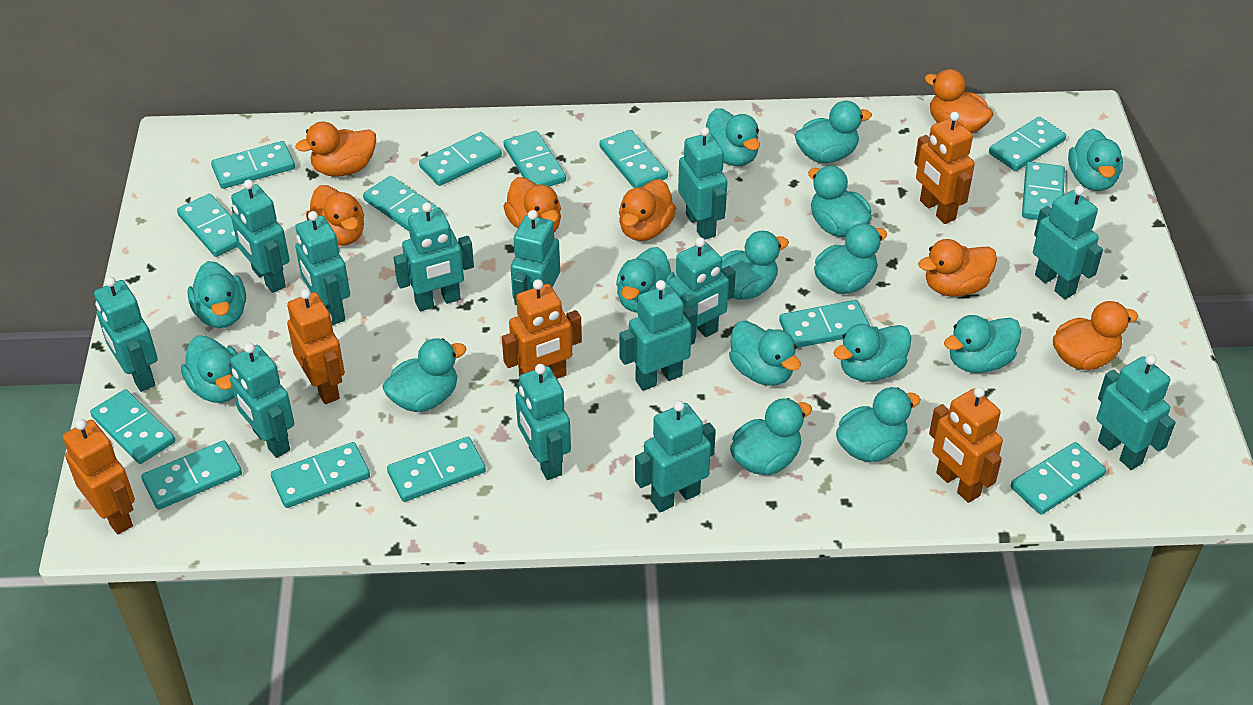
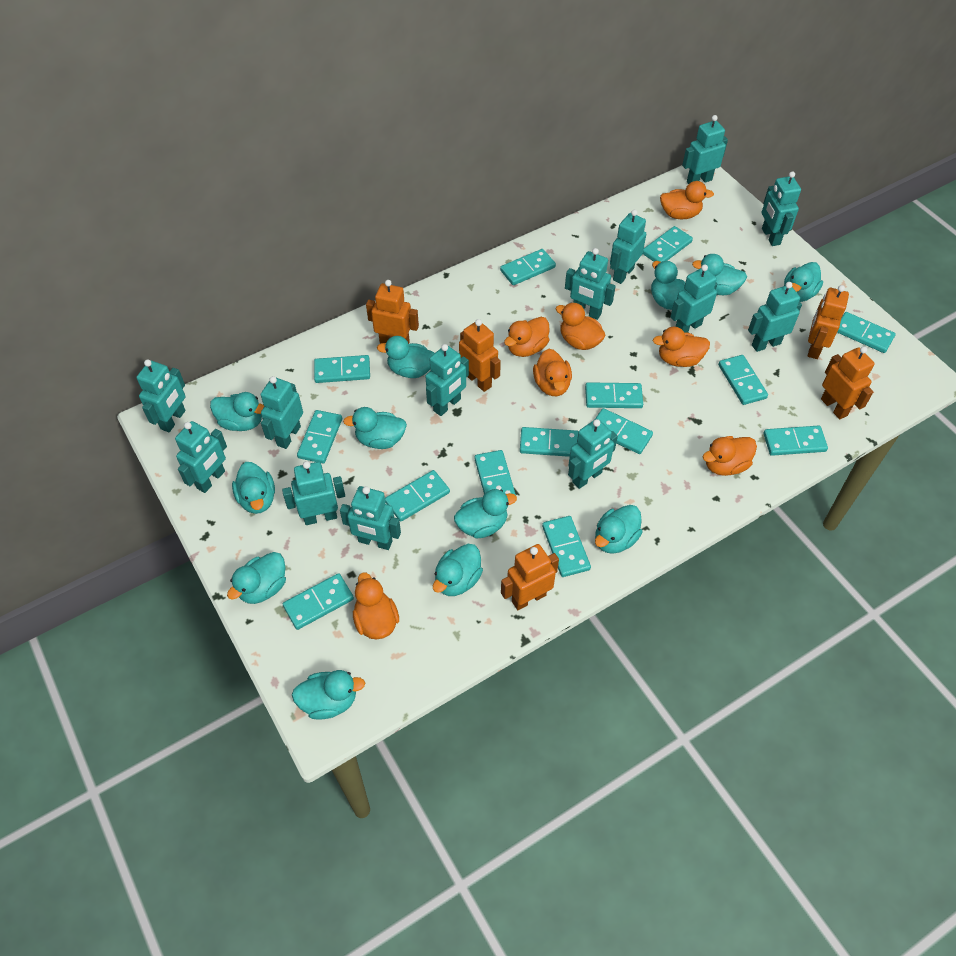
turquoise duck: 15 -> 12

